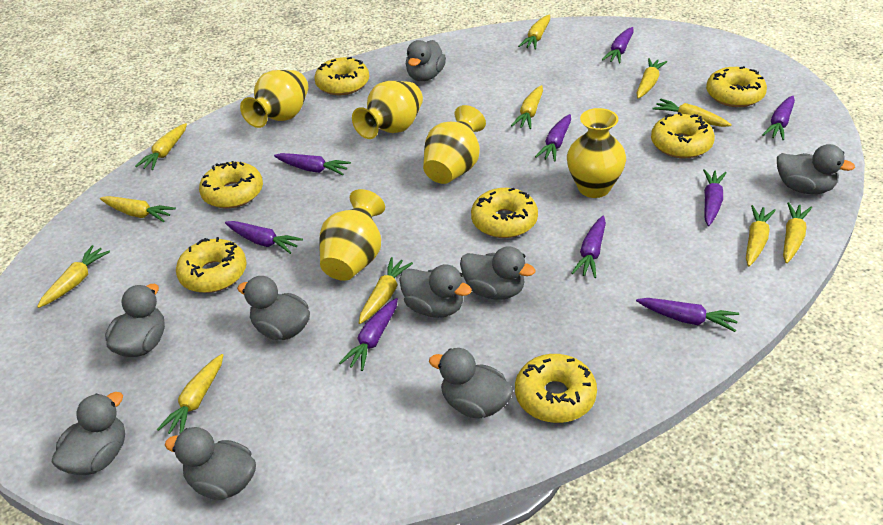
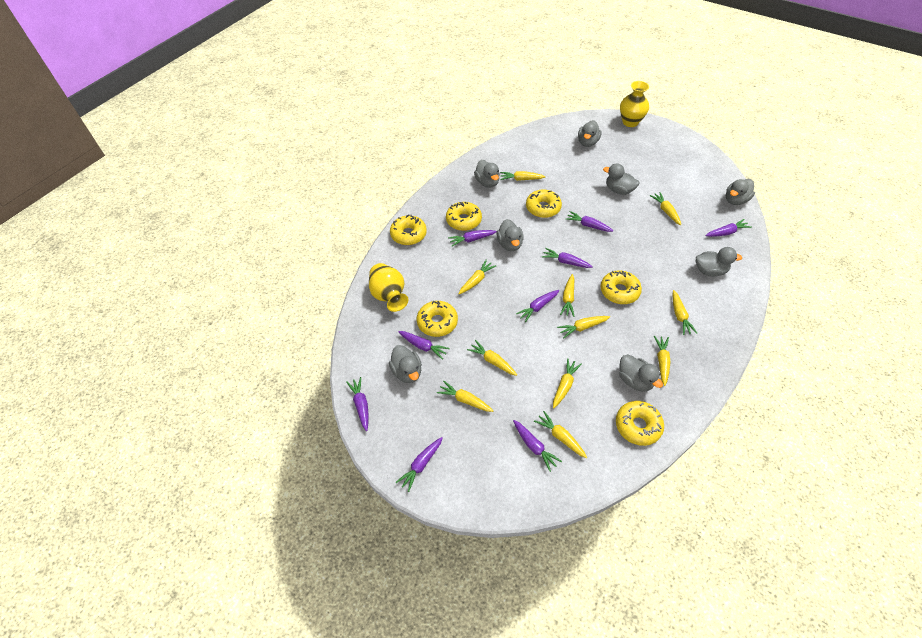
grey duck: 9 -> 8
yellow donut: 7 -> 6
yellow vase: 5 -> 2

